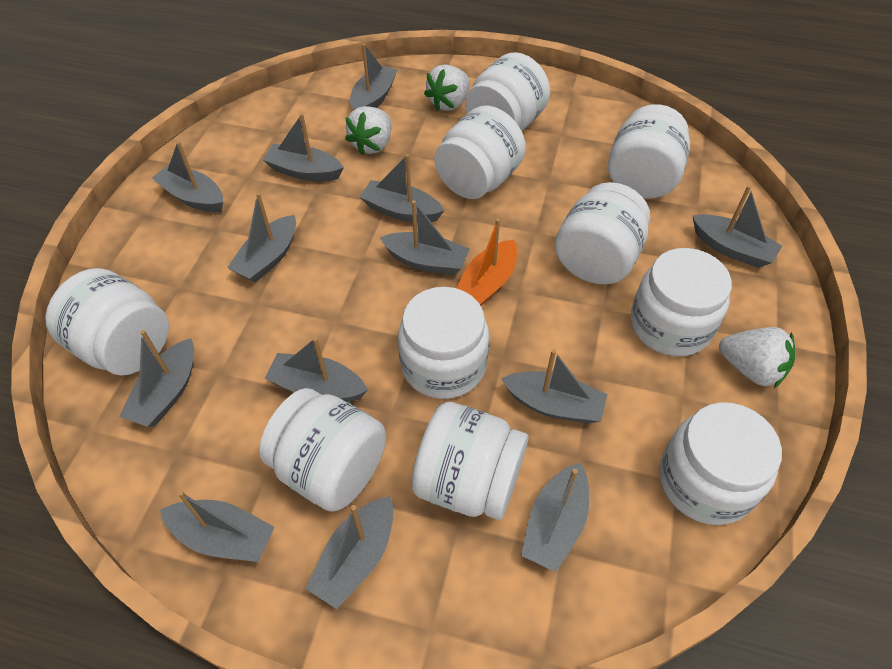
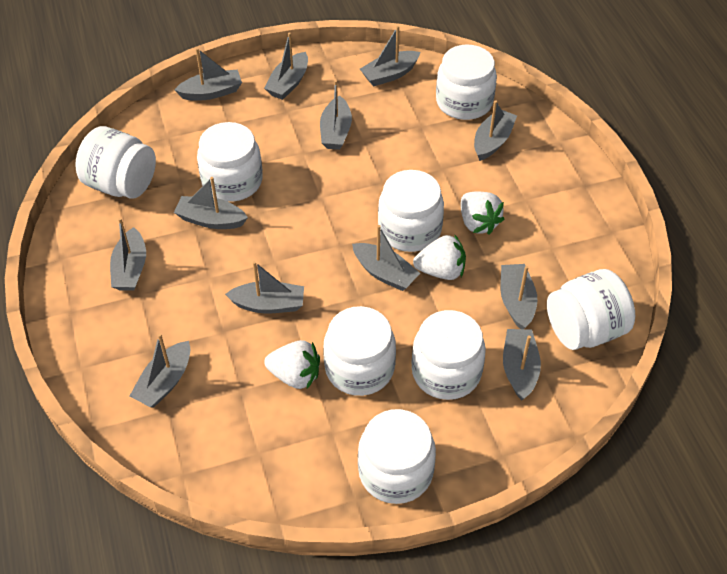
grey boat: 13 -> 12
orange boat: 1 -> 0
white jar: 10 -> 8

